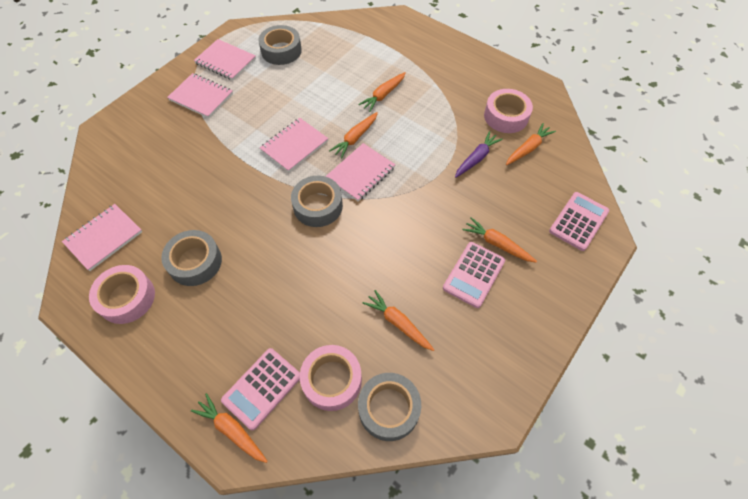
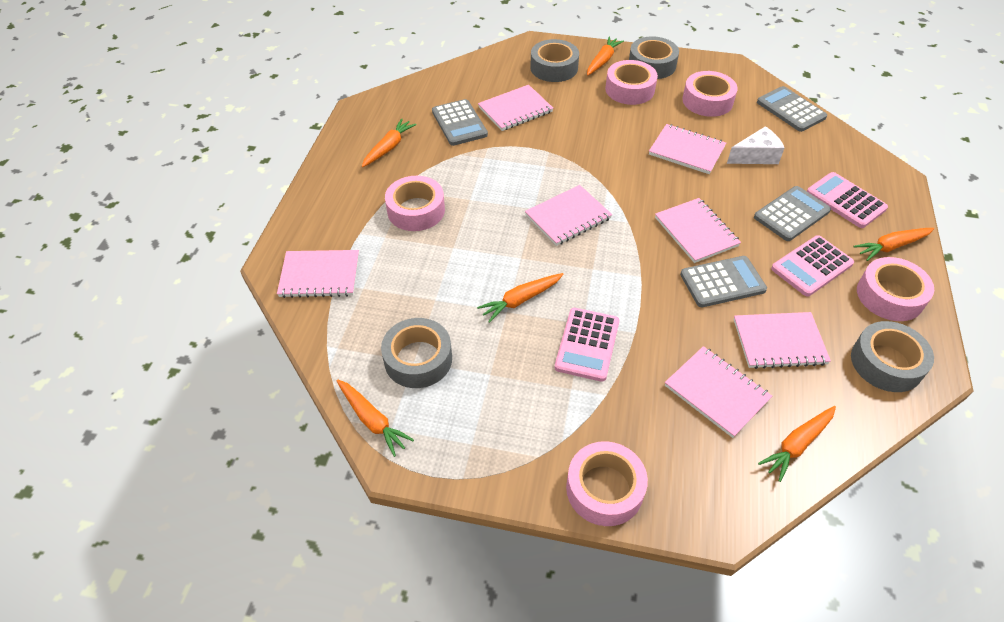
grey calculator: 0 -> 4
pink notebook: 5 -> 7
pink tape: 3 -> 5
purple carrot: 1 -> 0
white cheese: 0 -> 1

